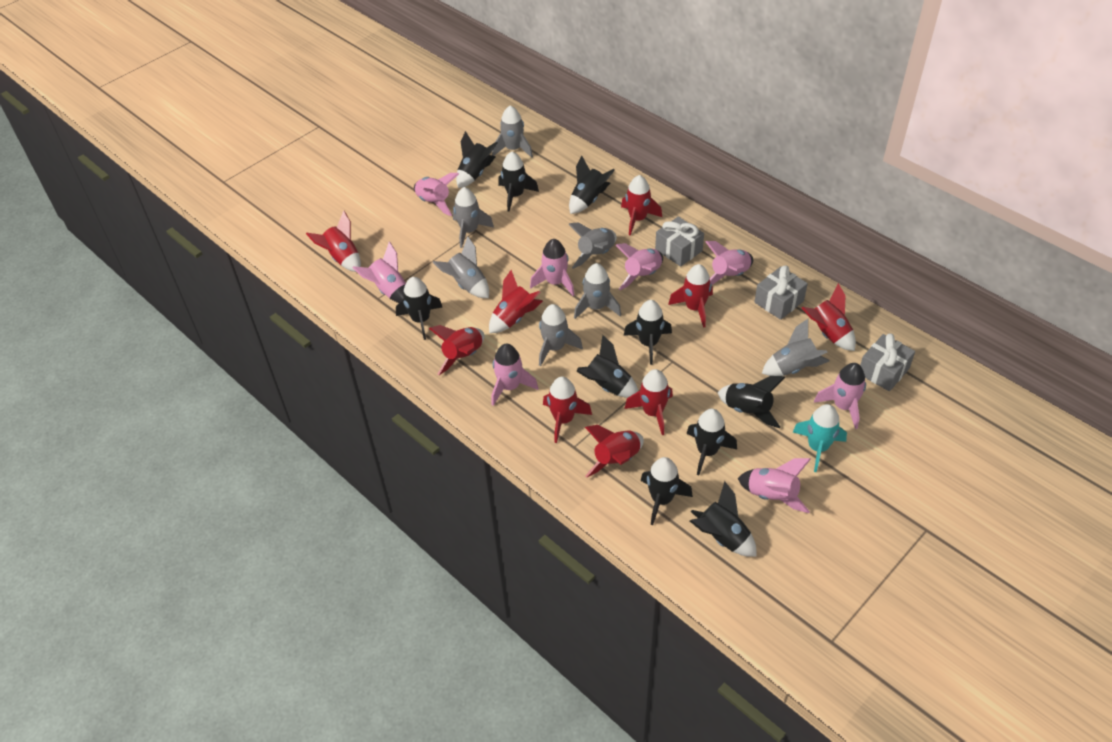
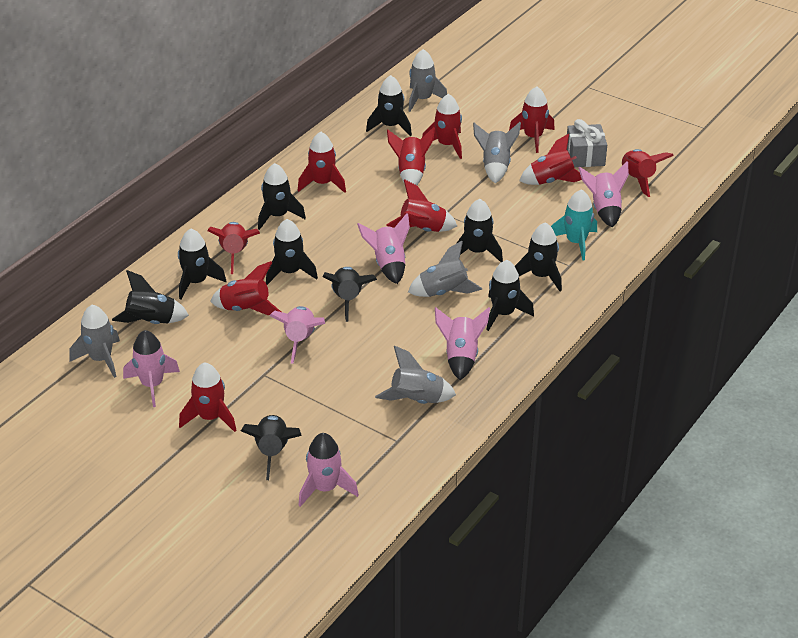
grey gift: 3 -> 1
grey rocket: 7 -> 5
pink rocket: 8 -> 6
red rocket: 9 -> 10

